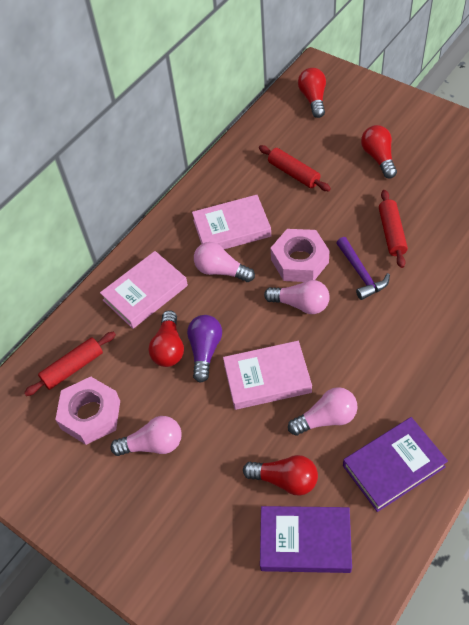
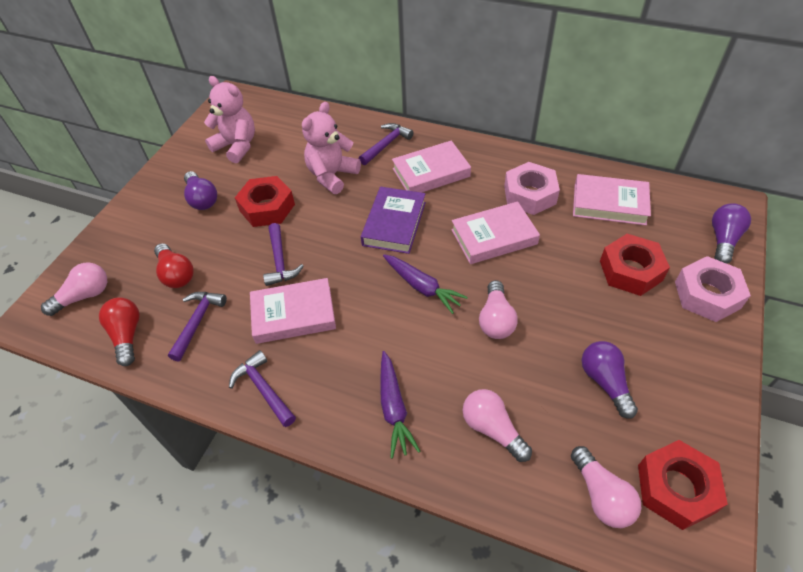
pink book: 3 -> 4
pink teddy bear: 0 -> 2
purple book: 2 -> 1
purple carrot: 0 -> 2
purple hammer: 1 -> 4
purple light bulb: 1 -> 3
red light bulb: 4 -> 2
red nut: 0 -> 3
red rolling pin: 3 -> 0

